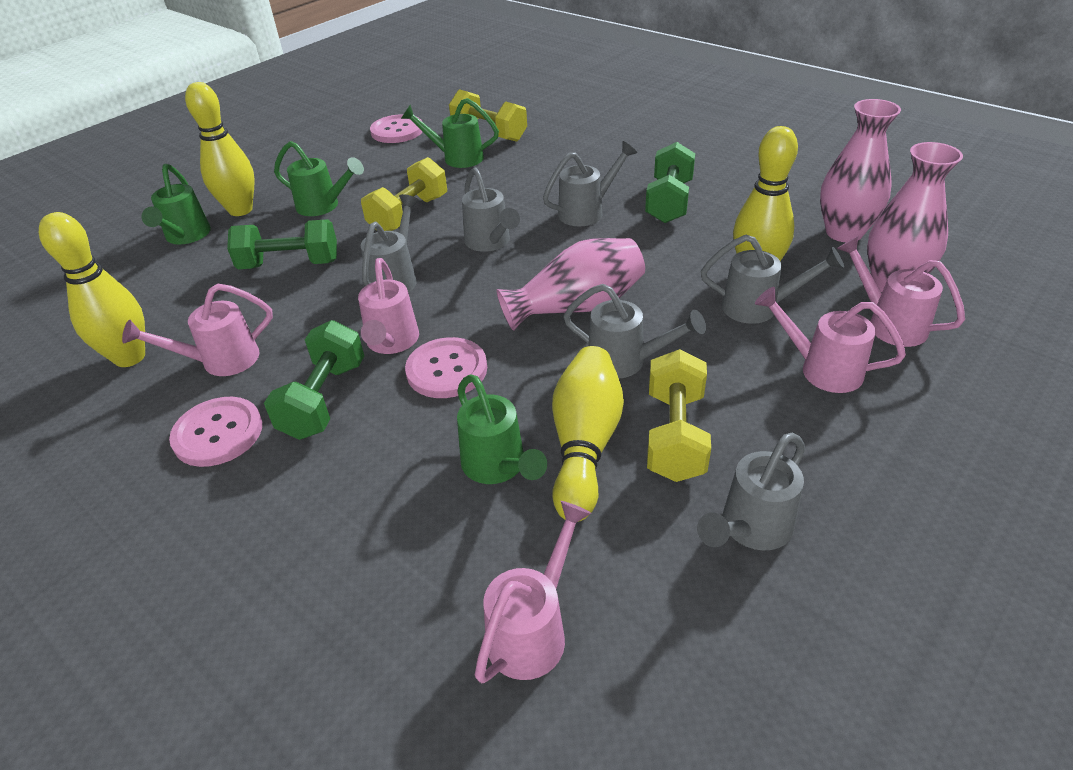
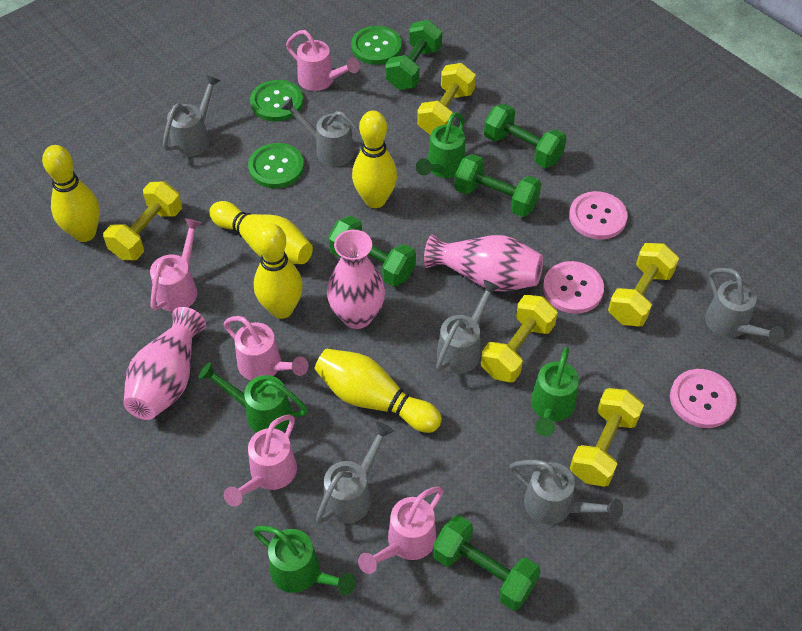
green button: 0 -> 3
green dumbbell: 3 -> 5
yellow bowling pin: 4 -> 5
yellow dumbbell: 3 -> 5

